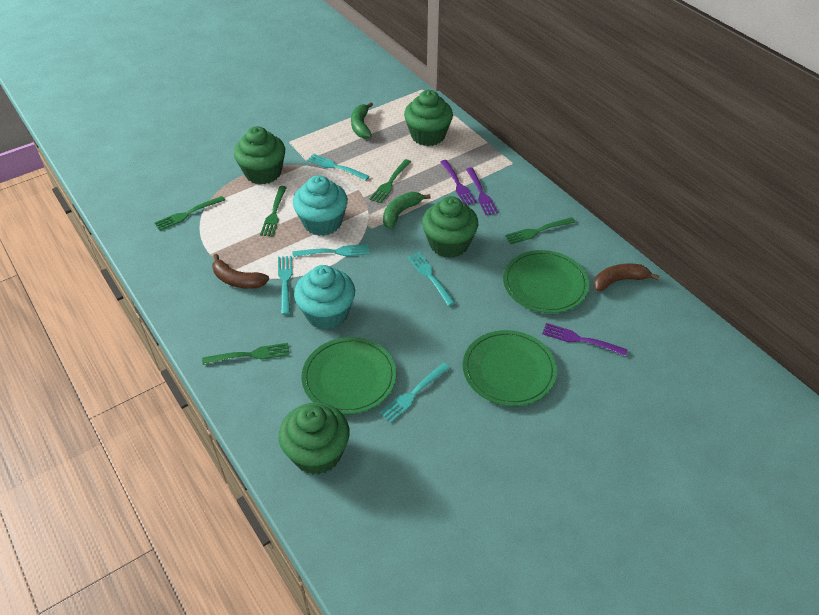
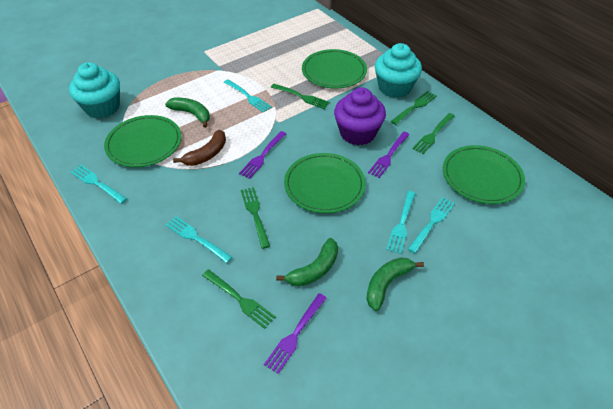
brown banana: 2 -> 1
green banana: 2 -> 3
green cupcake: 4 -> 0
green plate: 3 -> 4
purple cupcake: 0 -> 1

